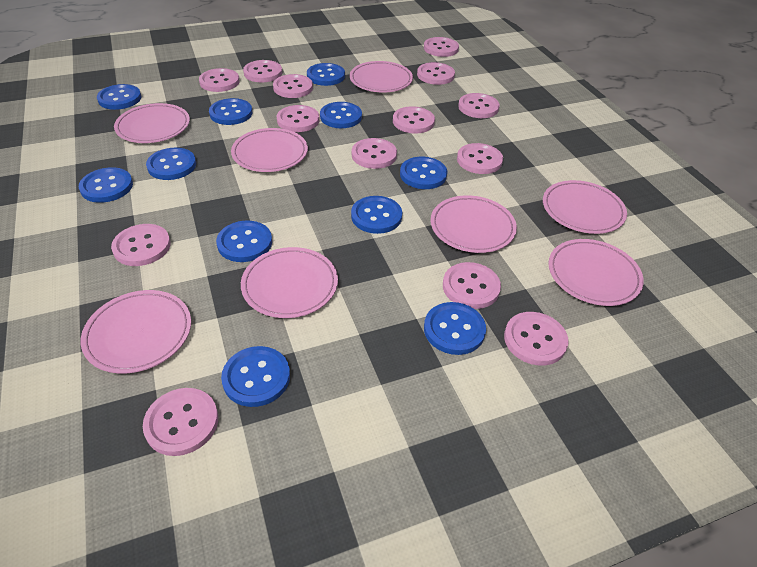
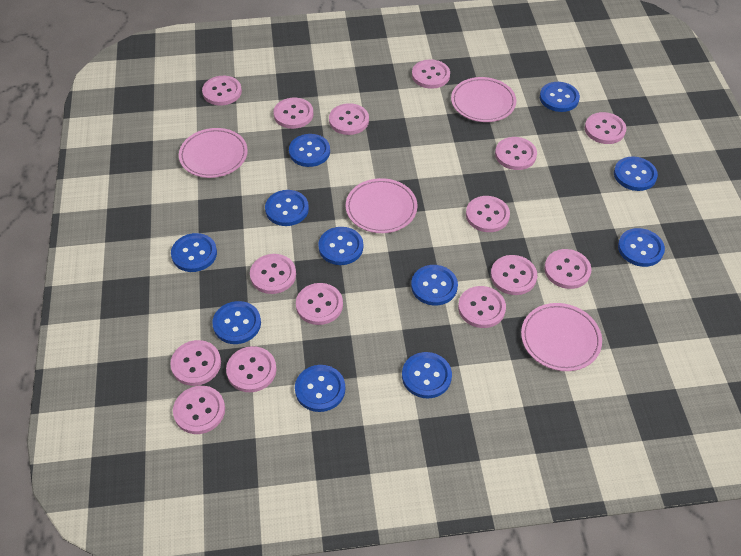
pink button: 14 -> 15
pink plate: 8 -> 4

